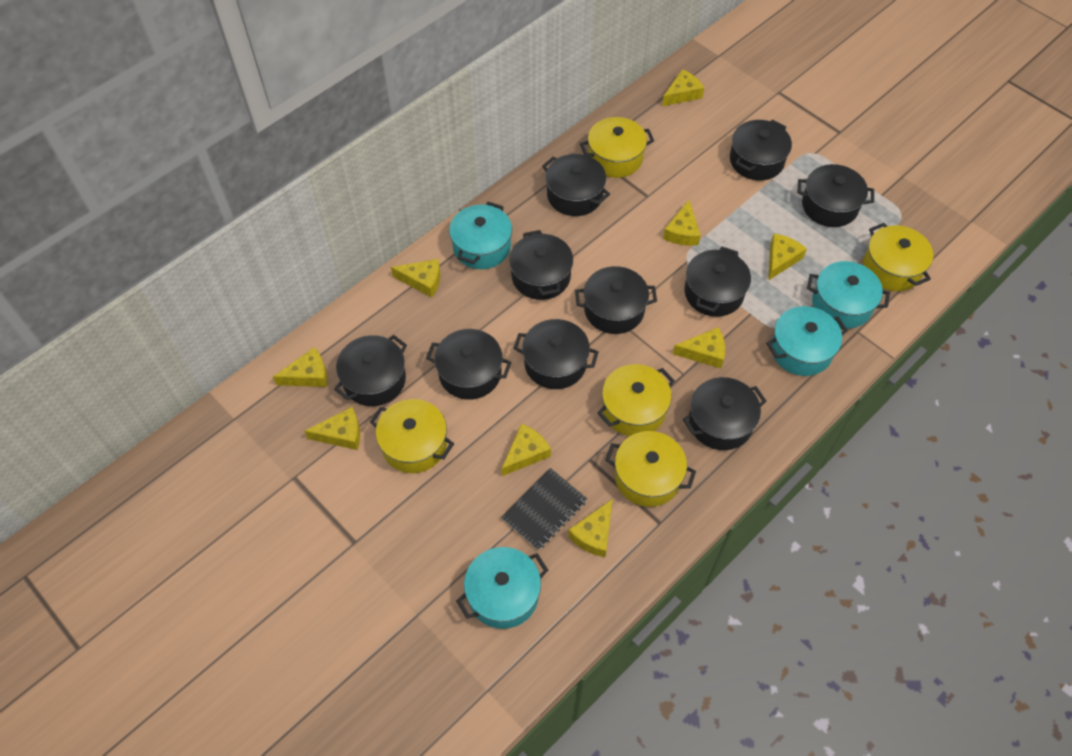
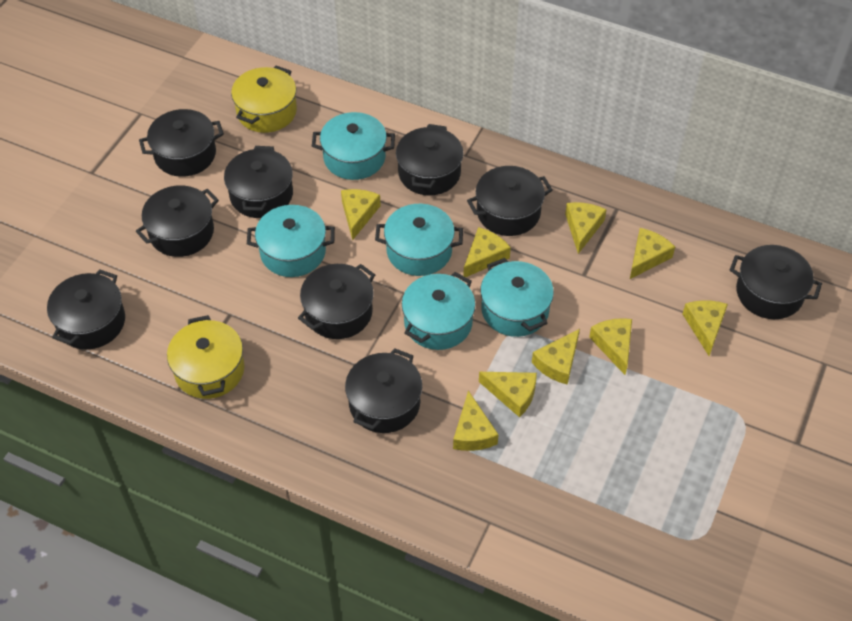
black notebook: 1 -> 0
black pot: 10 -> 9
turquoise pot: 4 -> 5
yellow pot: 5 -> 2

